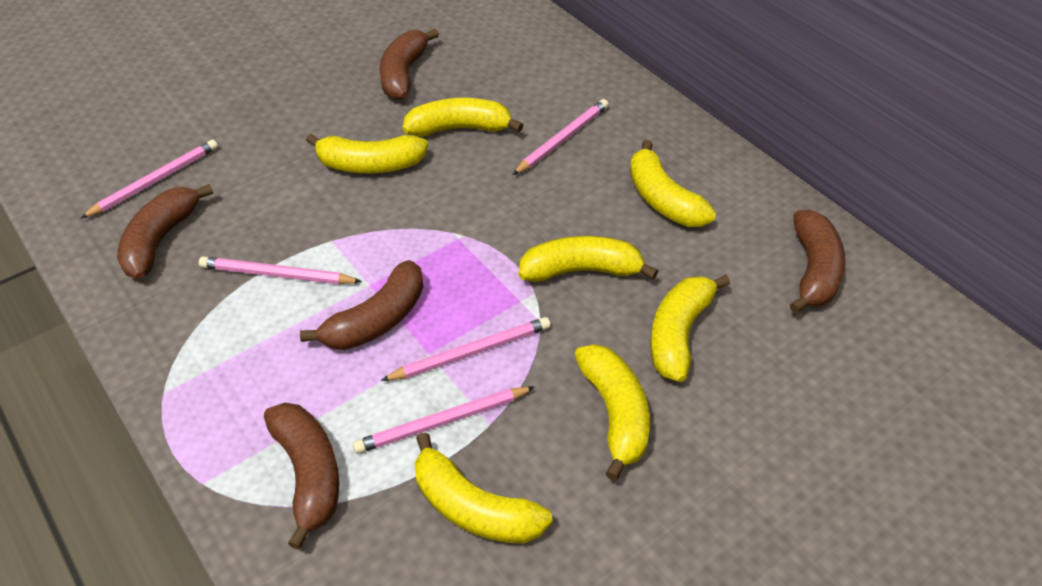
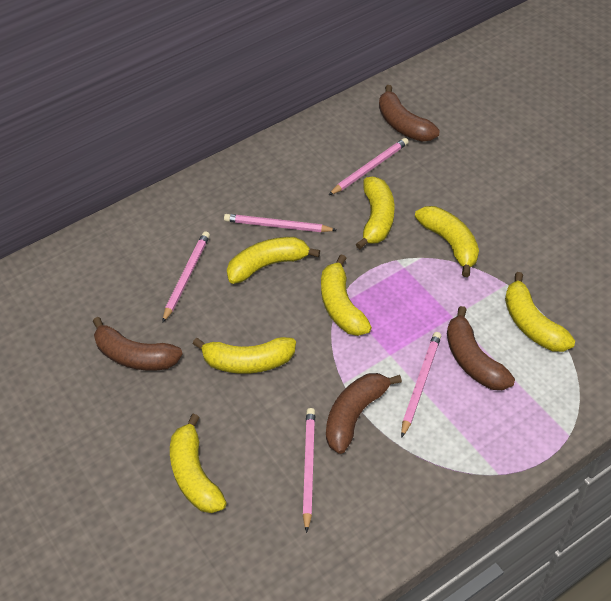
brown banana: 5 -> 4

